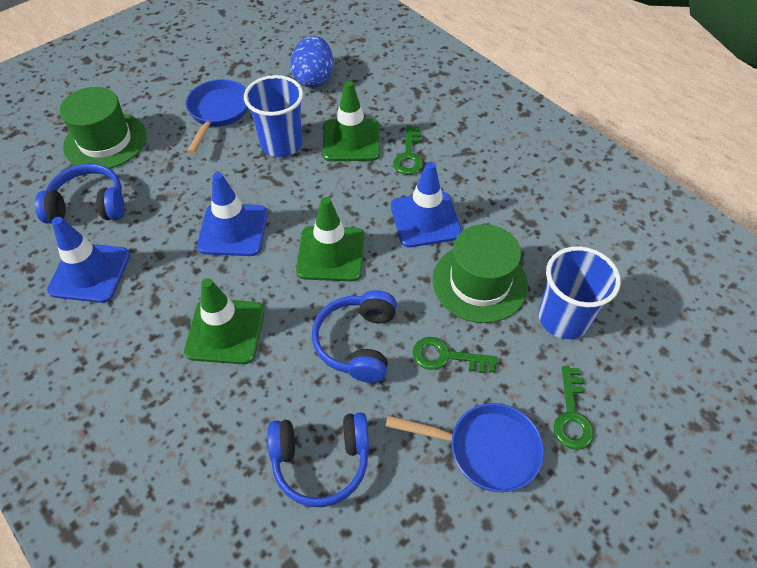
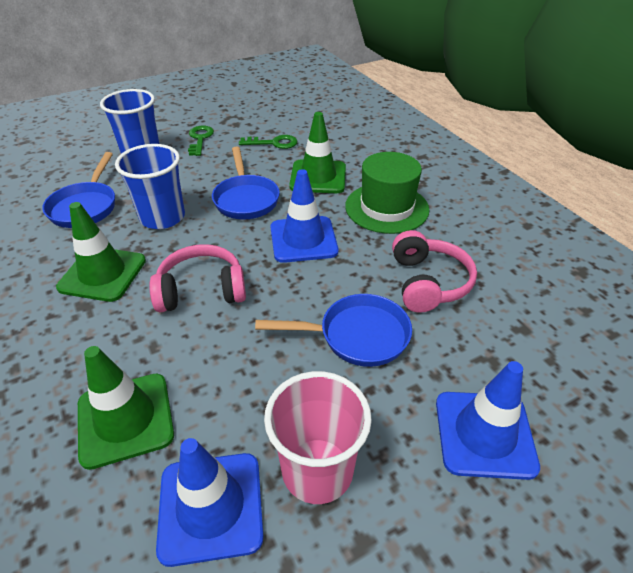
blue egg: 1 -> 0
blue headphones: 3 -> 0
blue pan: 2 -> 3
green hat: 2 -> 1
green key: 3 -> 2
pink cup: 0 -> 1
pink headphones: 0 -> 2

